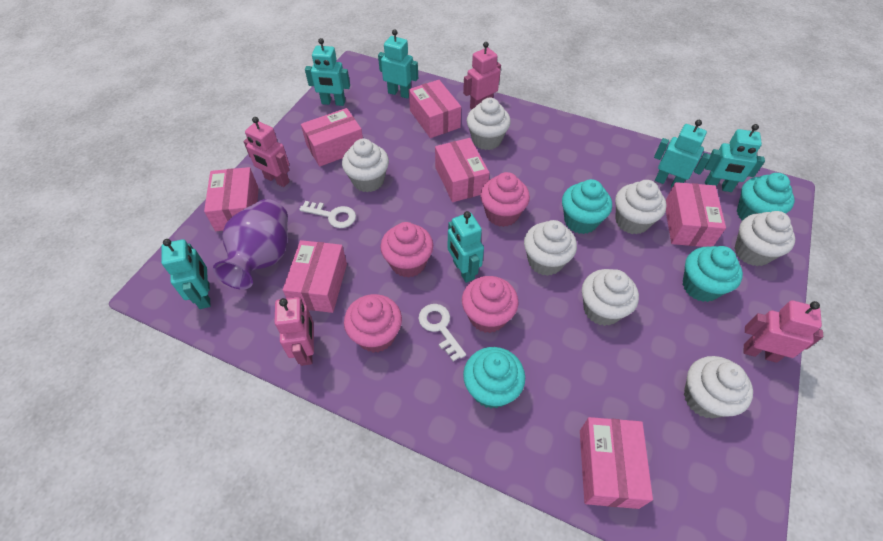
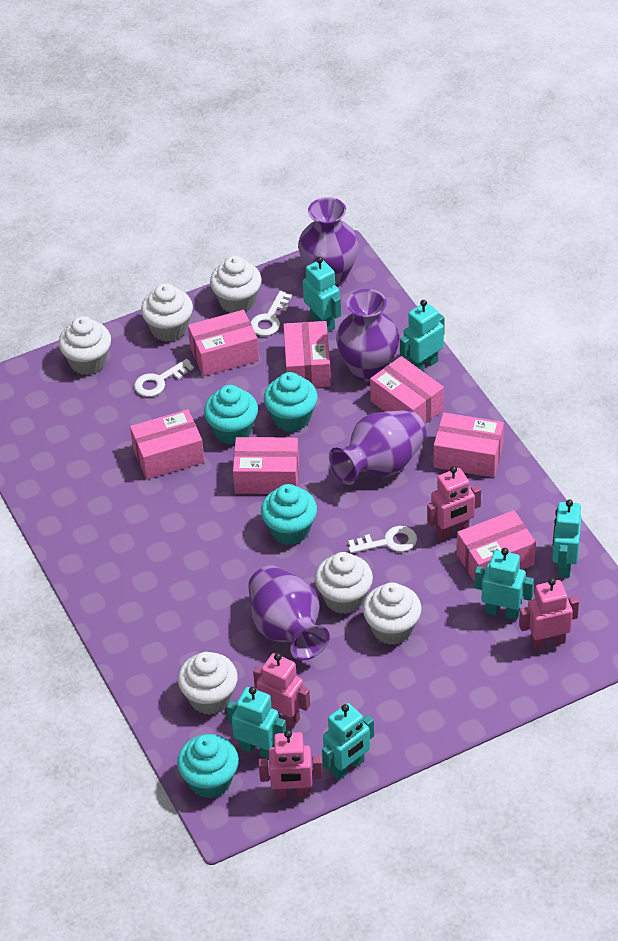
pink cupcake: 4 -> 0
purple vase: 1 -> 4
white cupcake: 7 -> 6
white key: 2 -> 3

